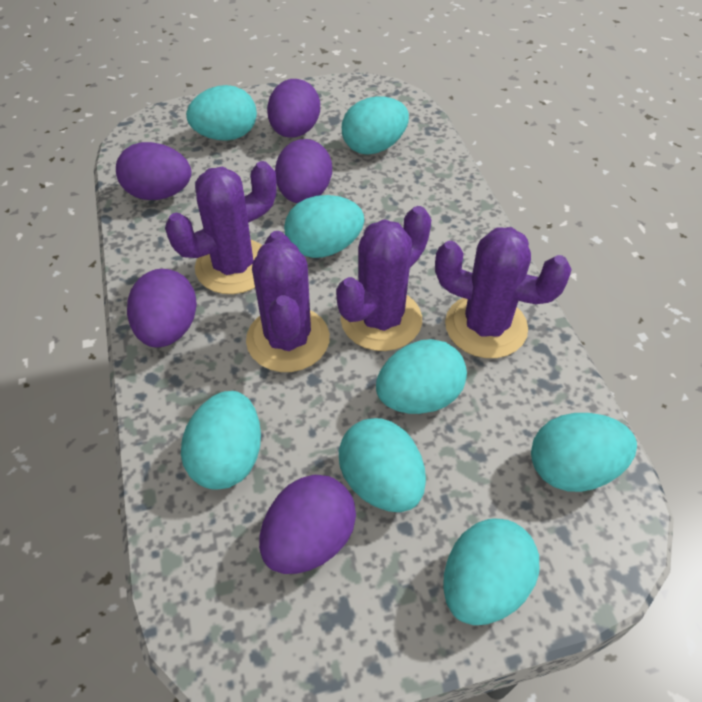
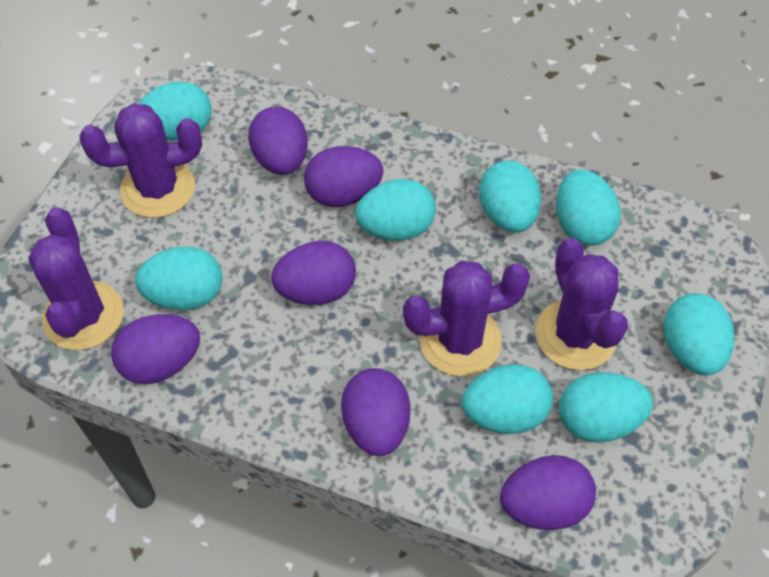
purple egg: 5 -> 6

